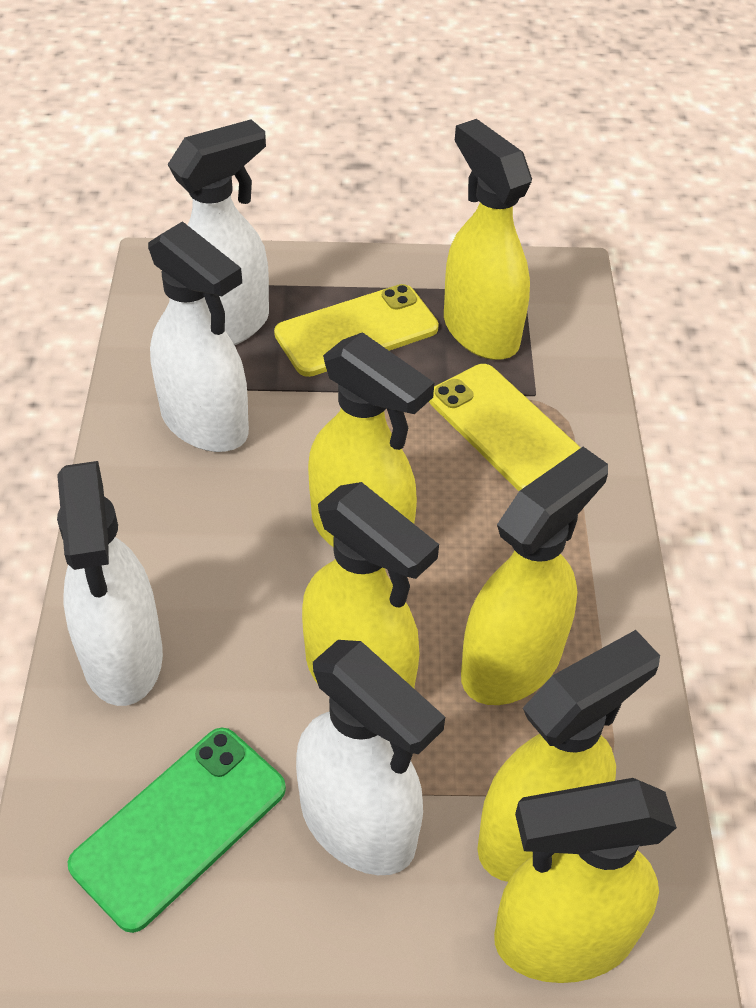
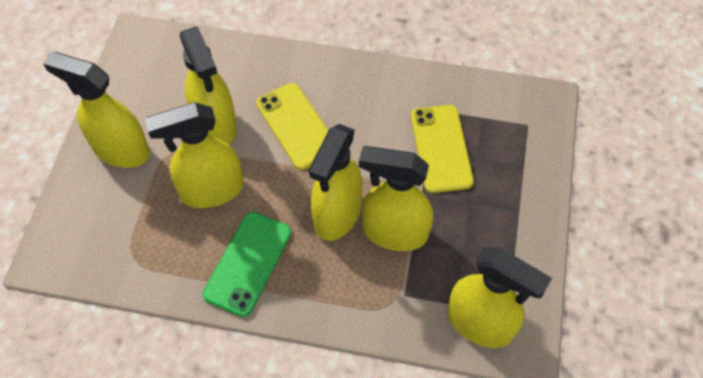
white spray bottle: 4 -> 0

